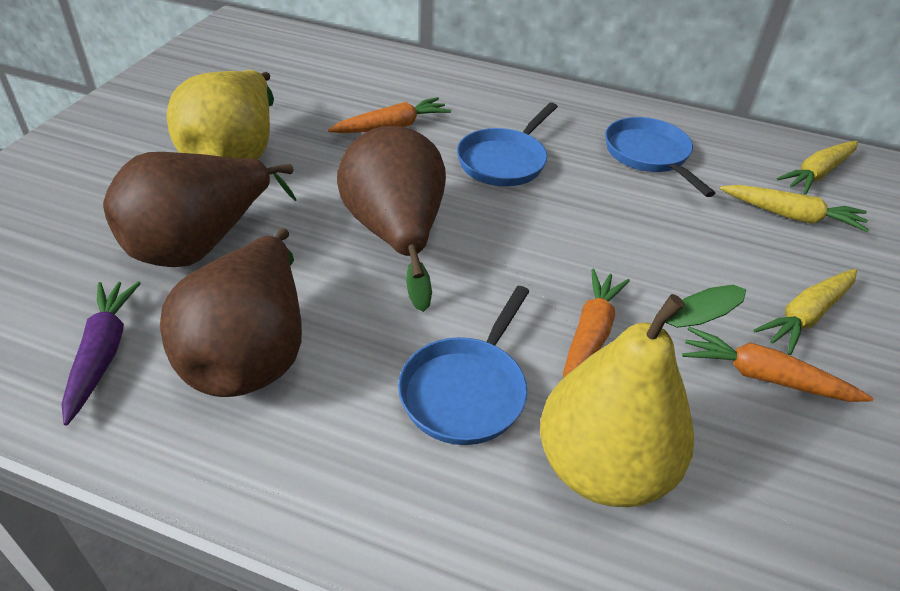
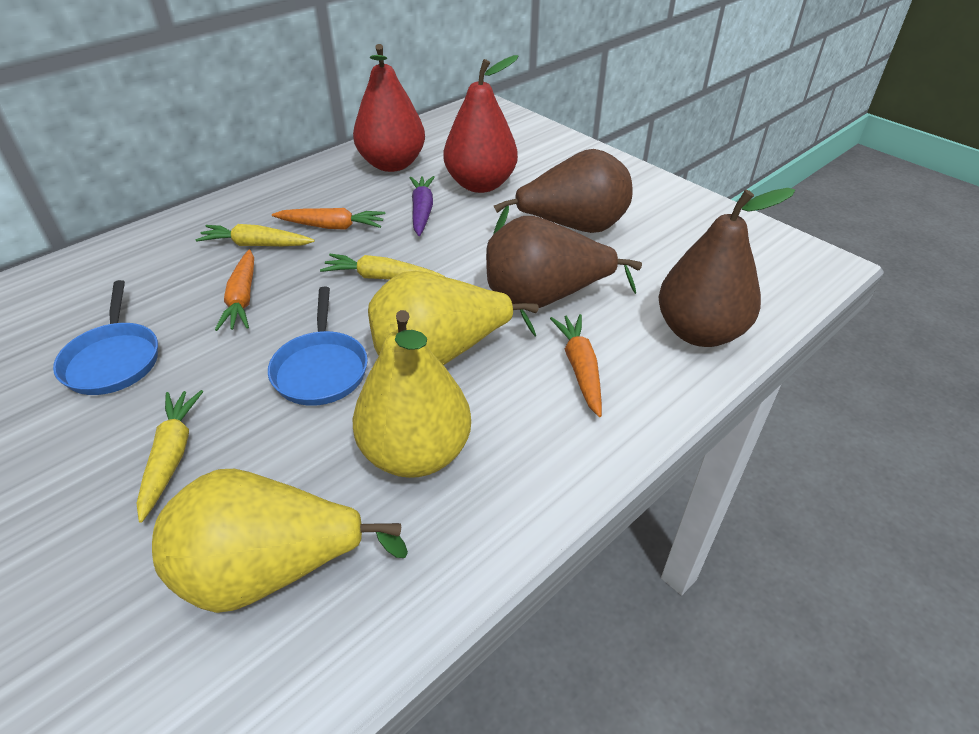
blue pan: 3 -> 2
red pear: 0 -> 2
yellow pear: 2 -> 3

